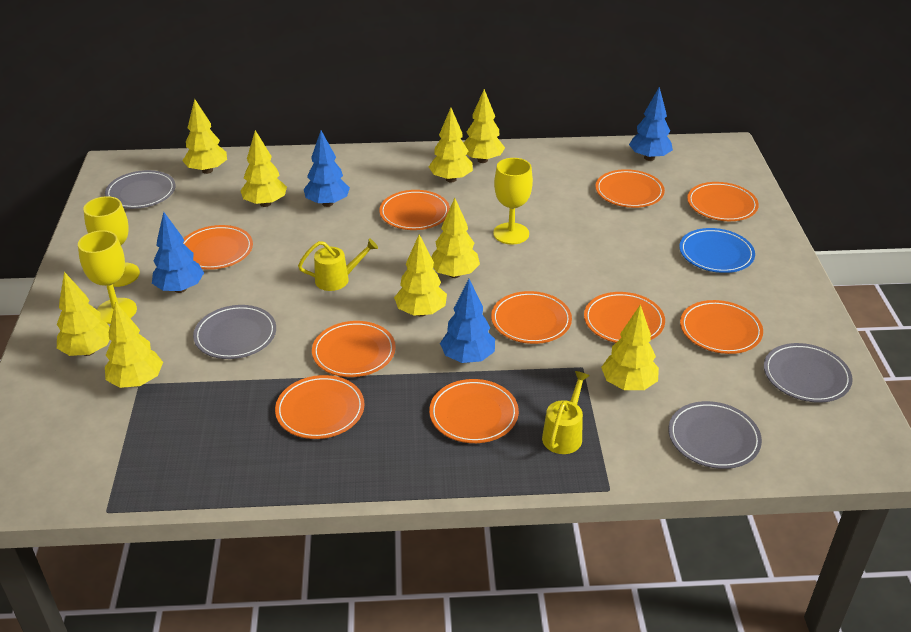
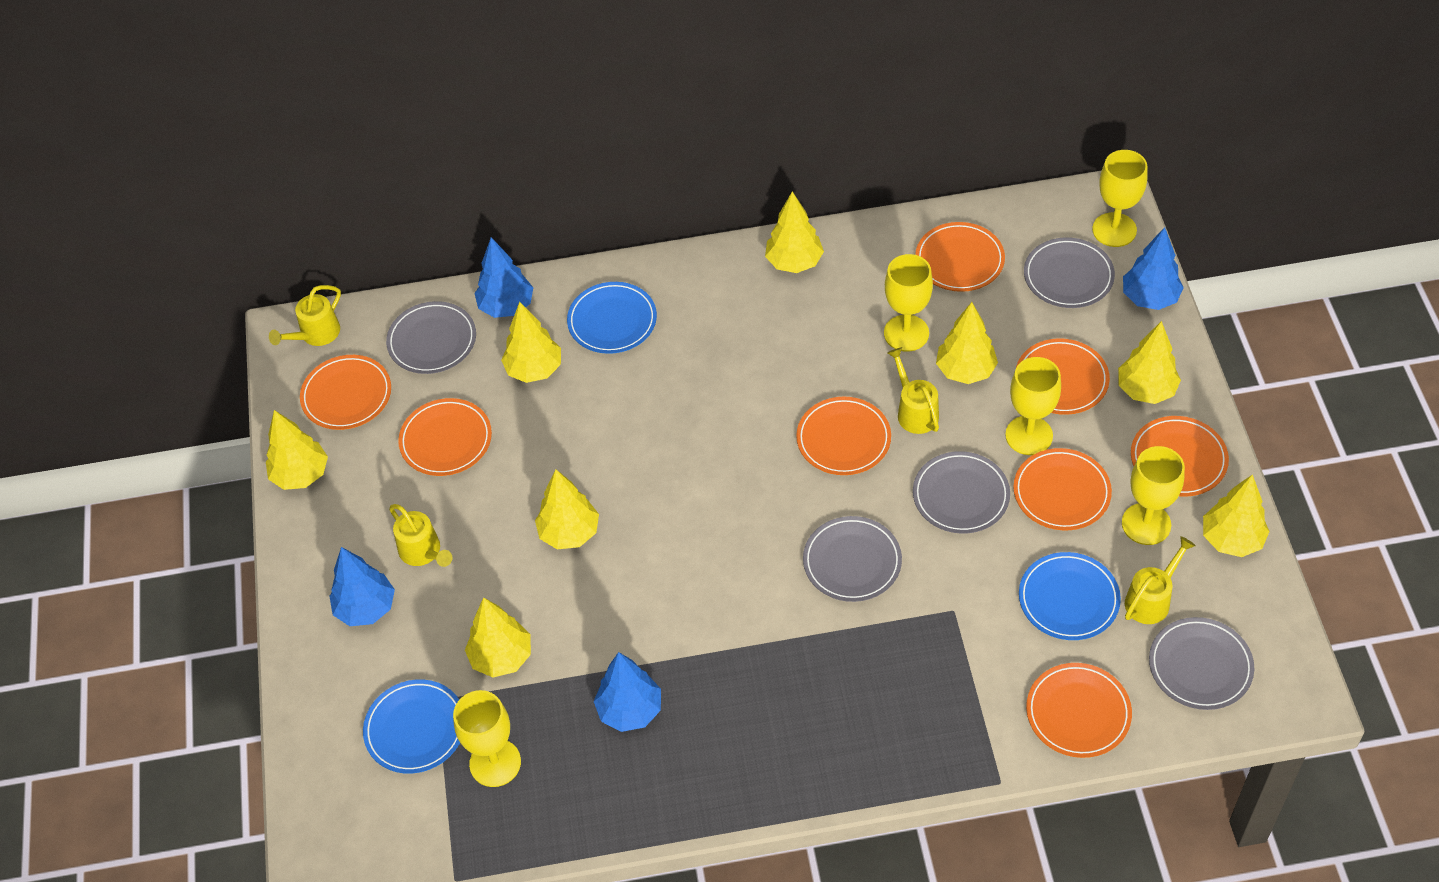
blue plate: 1 -> 3
grey plate: 4 -> 5
orange plate: 10 -> 8
yellow goblet: 3 -> 5
yellow tree: 9 -> 8
yellow watering can: 2 -> 4

